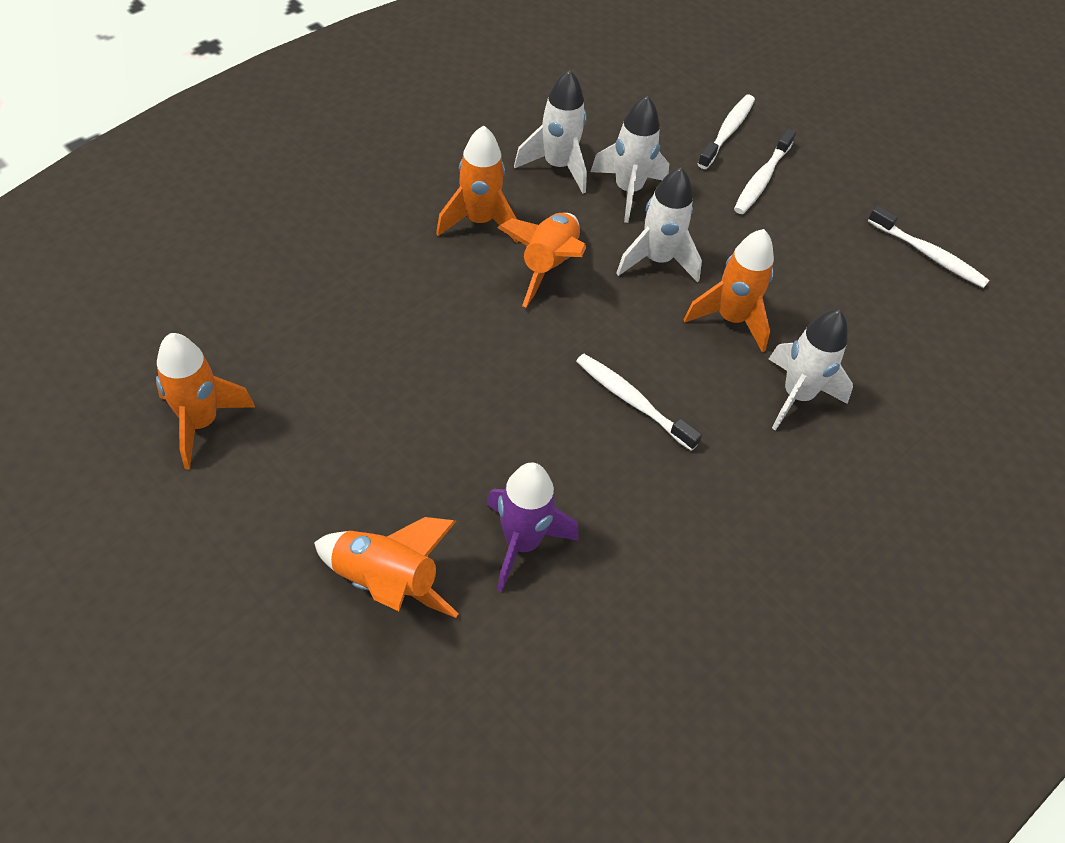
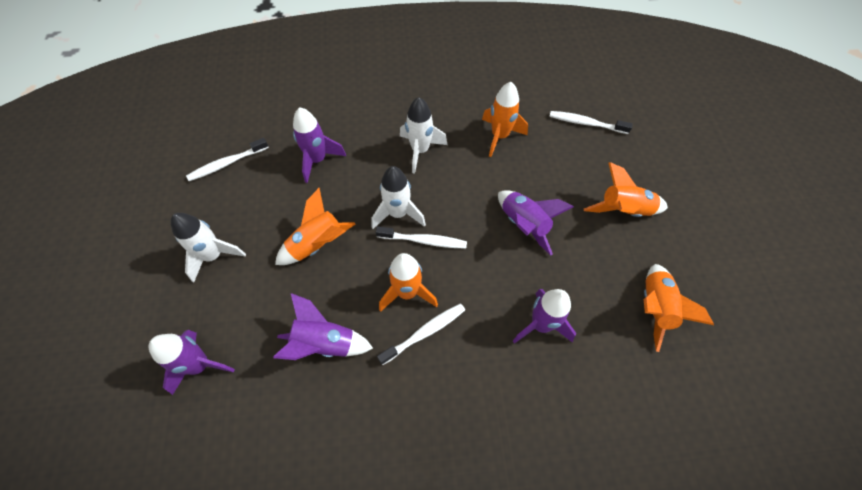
purple rocket: 1 -> 5
white rocket: 4 -> 3

